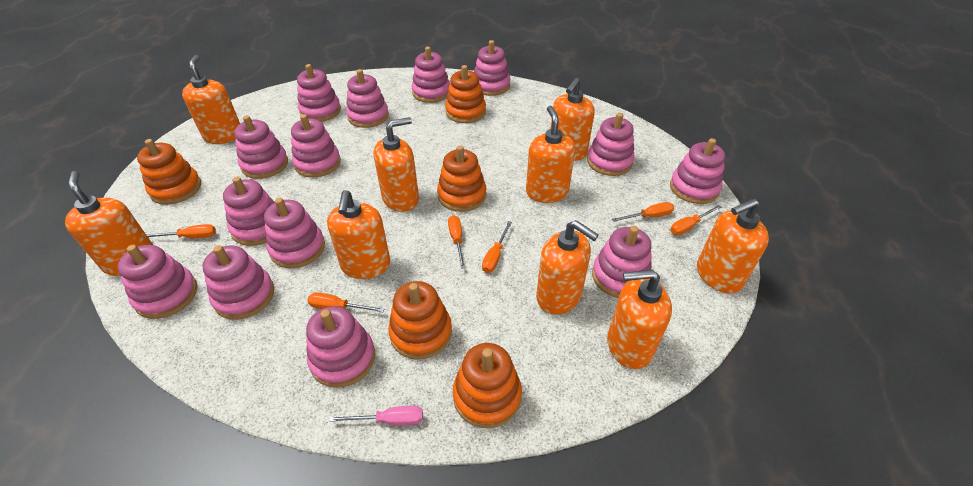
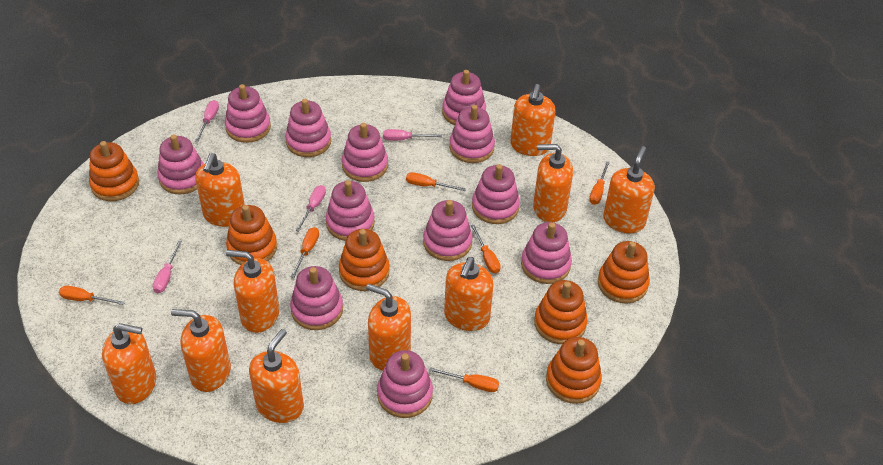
orange soap dispenser: 9 -> 10
orange stacking toy: 5 -> 6
pink screwdriver: 1 -> 4
pink stacking toy: 14 -> 12

